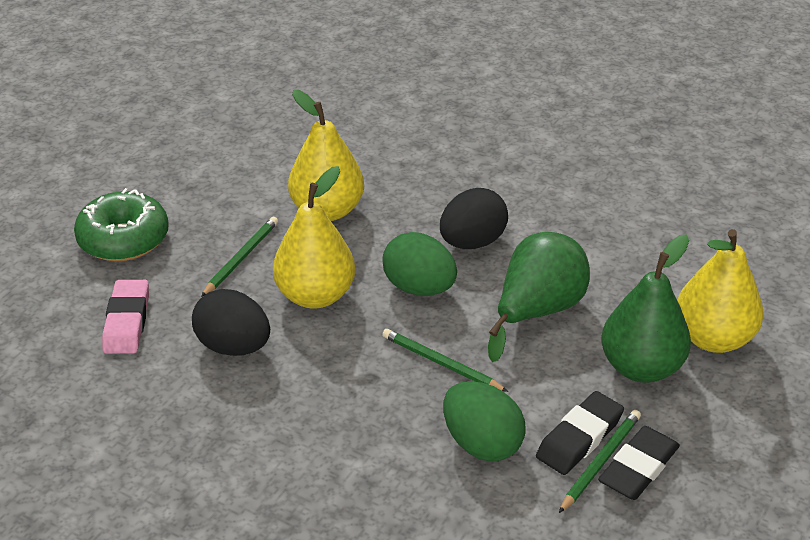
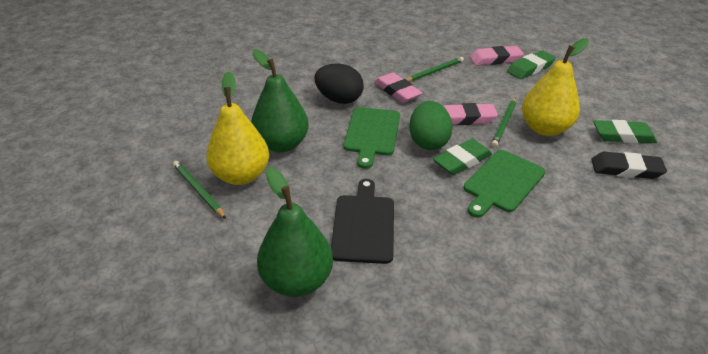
black cutting board: 0 -> 1
black egg: 2 -> 1
black eraser: 2 -> 1
green cutting board: 0 -> 2
green donut: 1 -> 0
green egg: 2 -> 1
green eraser: 0 -> 3
pink eraser: 1 -> 3
yellow pear: 3 -> 2

